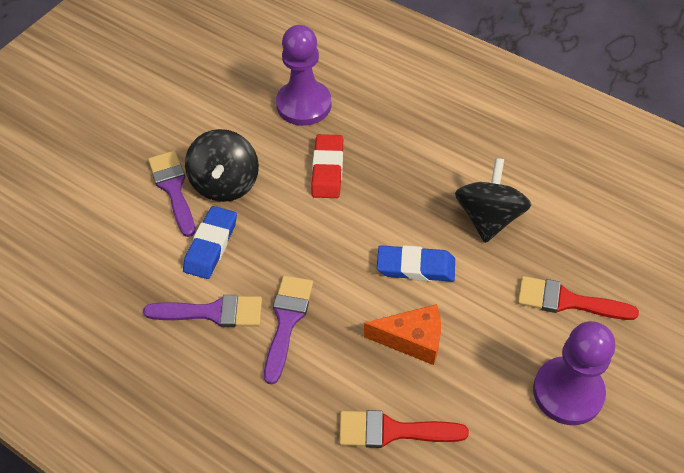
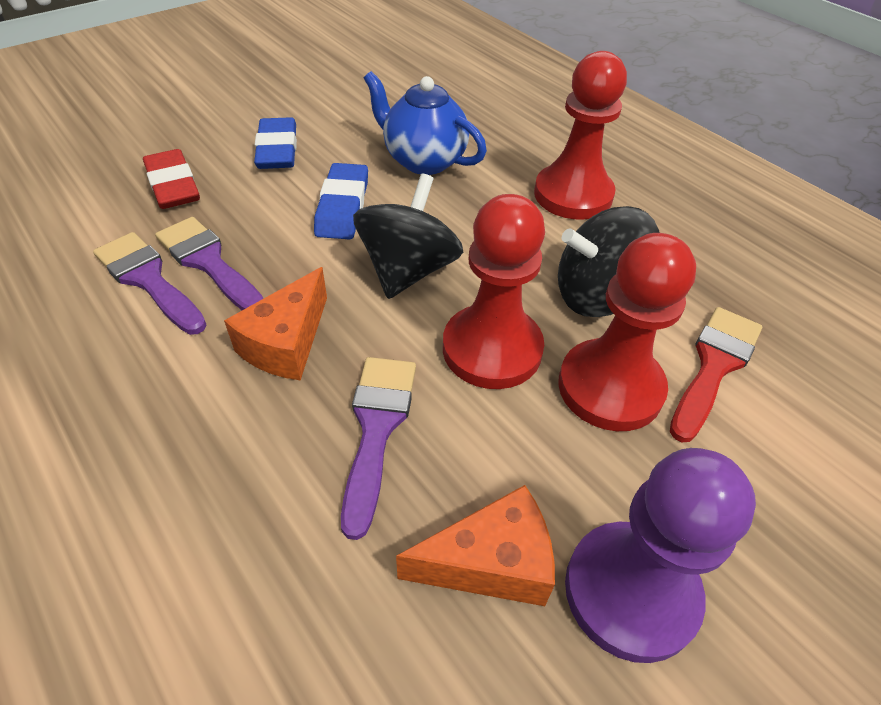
blue teapot: 0 -> 1
orange cheese: 1 -> 2
purple pawn: 2 -> 1
red brush: 2 -> 1
red pawn: 0 -> 3

